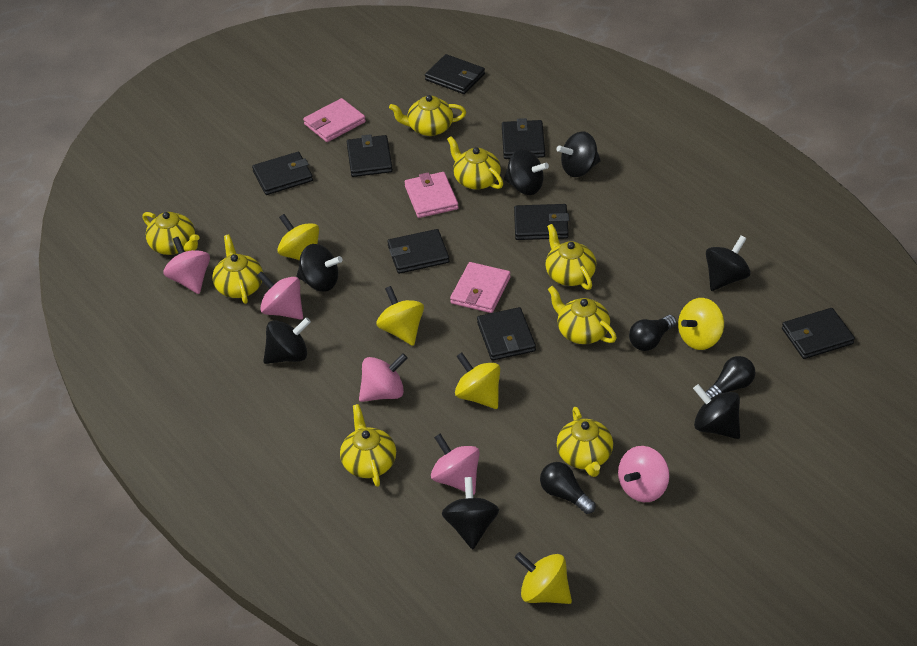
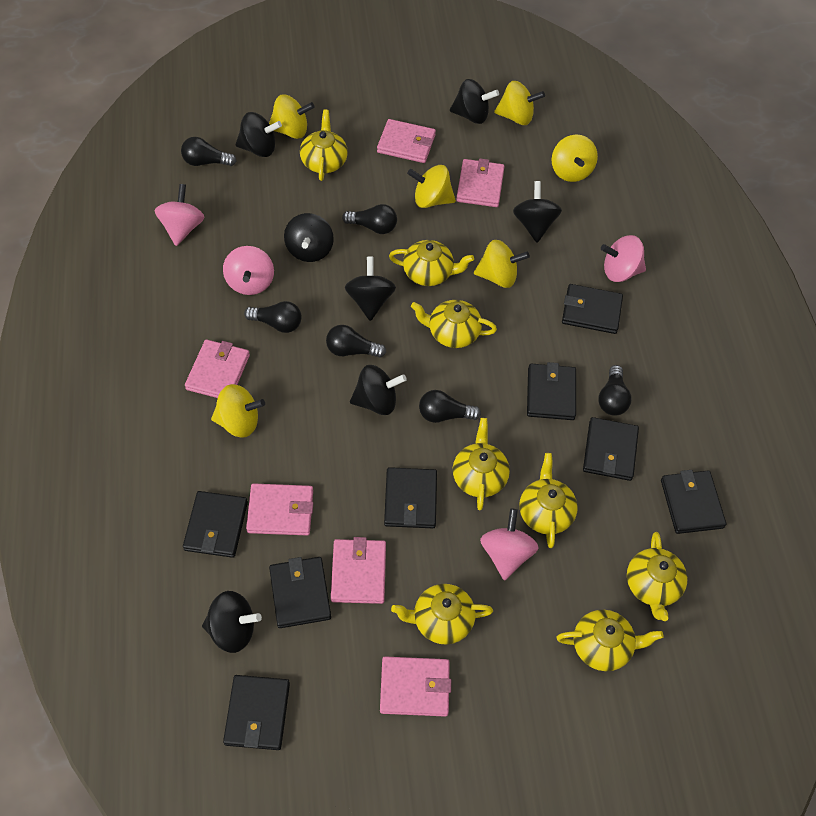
black light bulb: 3 -> 6
pink spinning top: 5 -> 4
pink wallet: 3 -> 6
yellow spinning top: 5 -> 6

